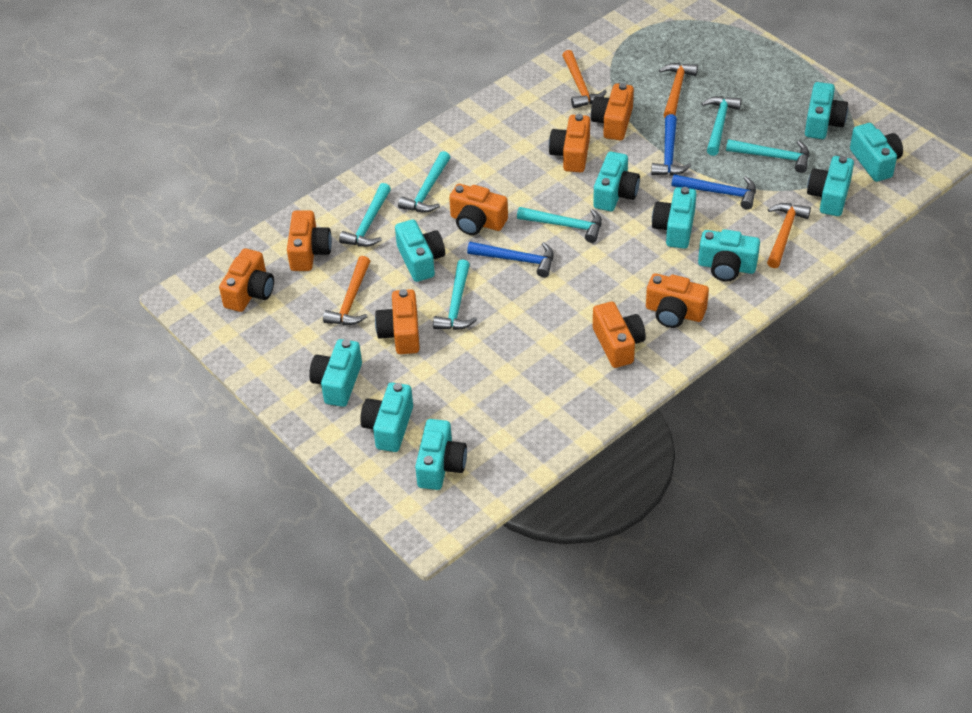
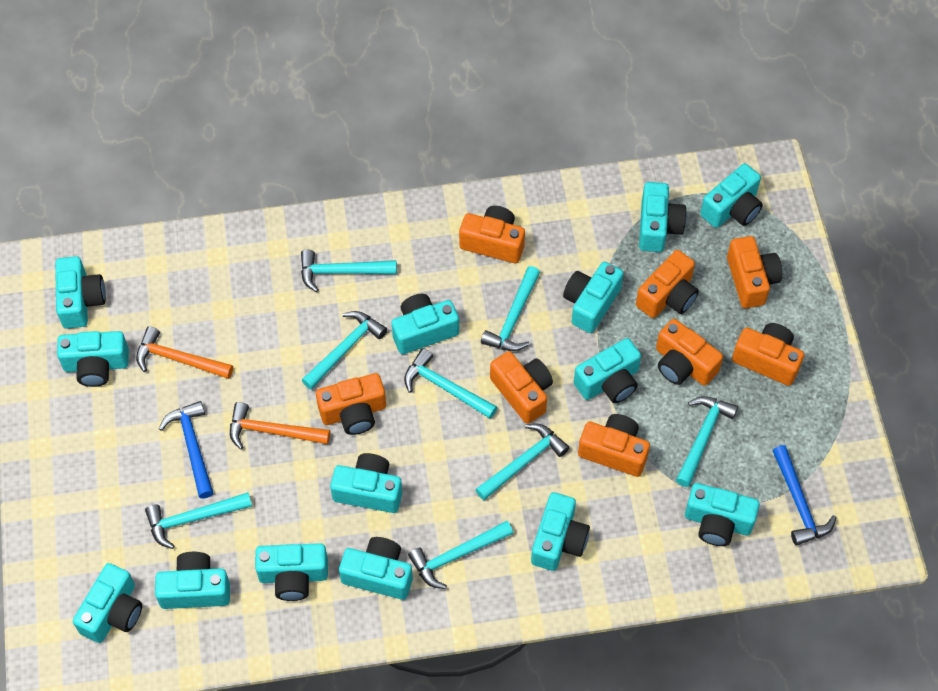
blue hammer: 3 -> 2
orange hammer: 4 -> 2
turquoise camera: 10 -> 14
turquoise hammer: 6 -> 8

